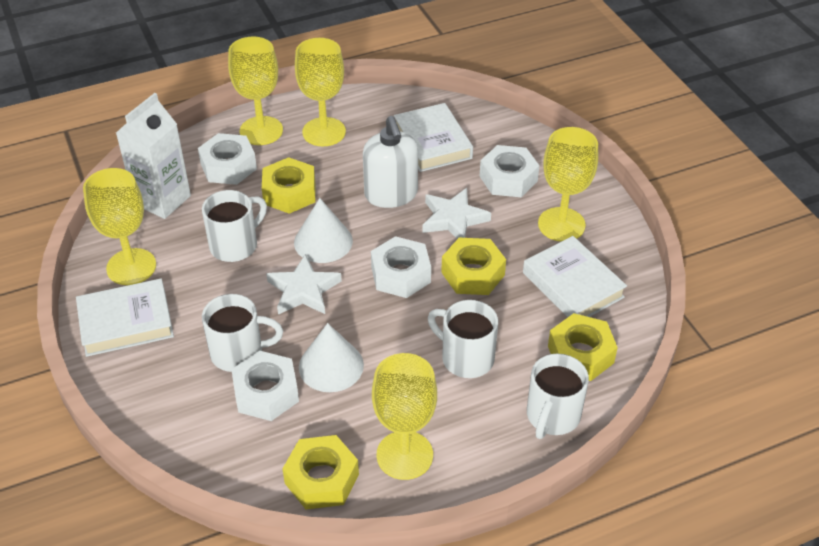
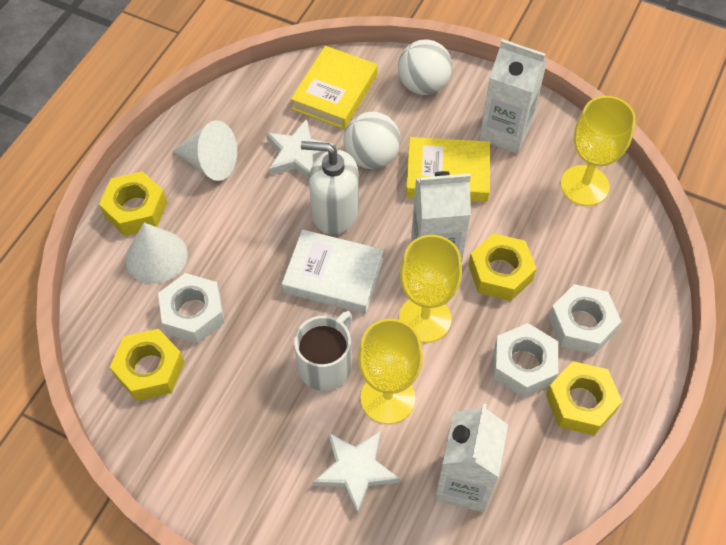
white ball: 0 -> 2
white book: 3 -> 1
white carton: 1 -> 3
white mug: 4 -> 1
white nut: 4 -> 3
yellow book: 0 -> 2
yellow goblet: 5 -> 3

